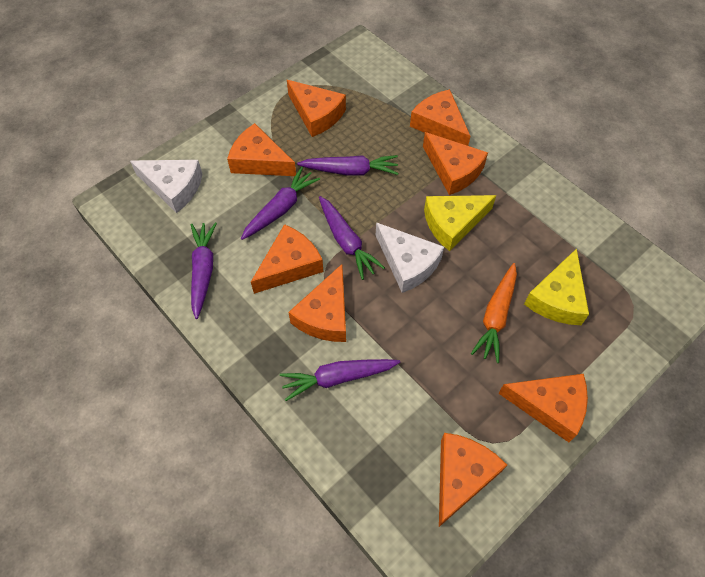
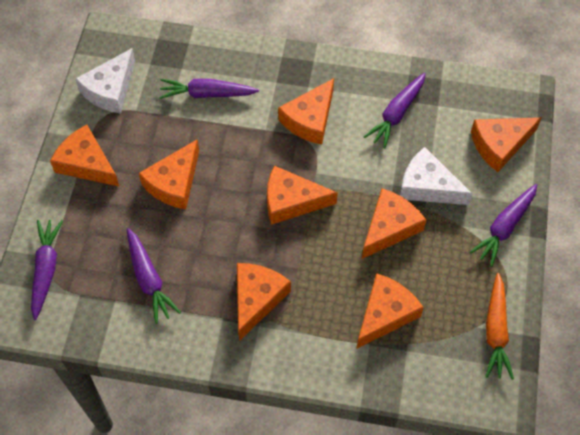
yellow cheese: 2 -> 0

